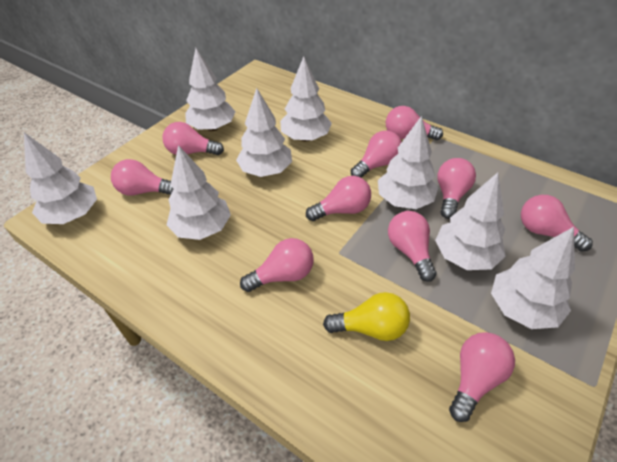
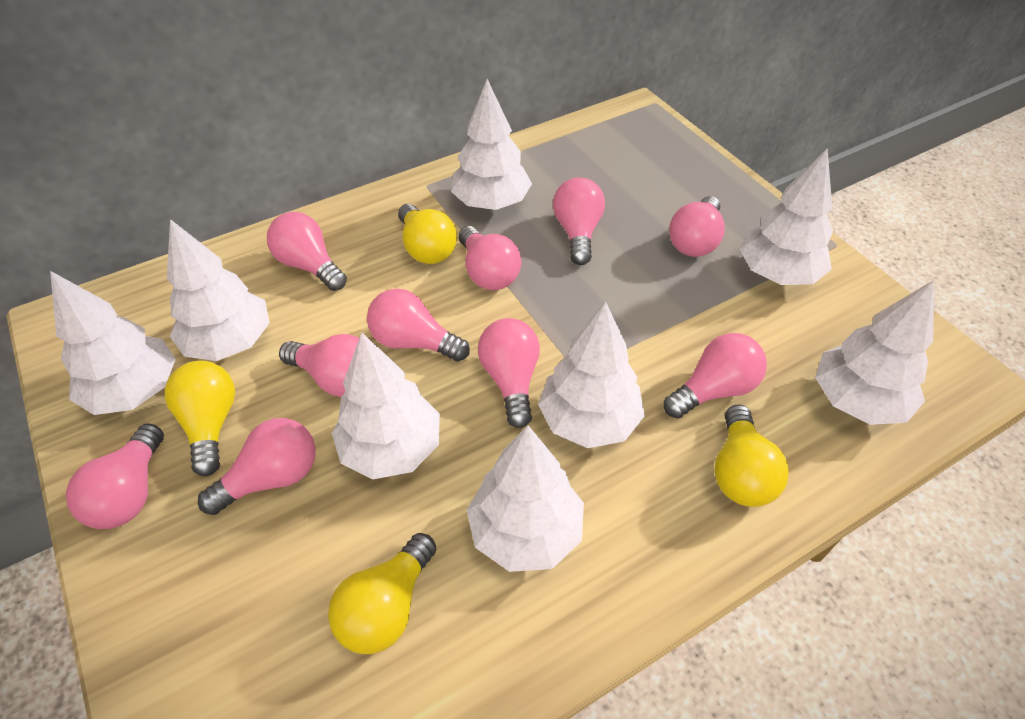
yellow light bulb: 1 -> 4

